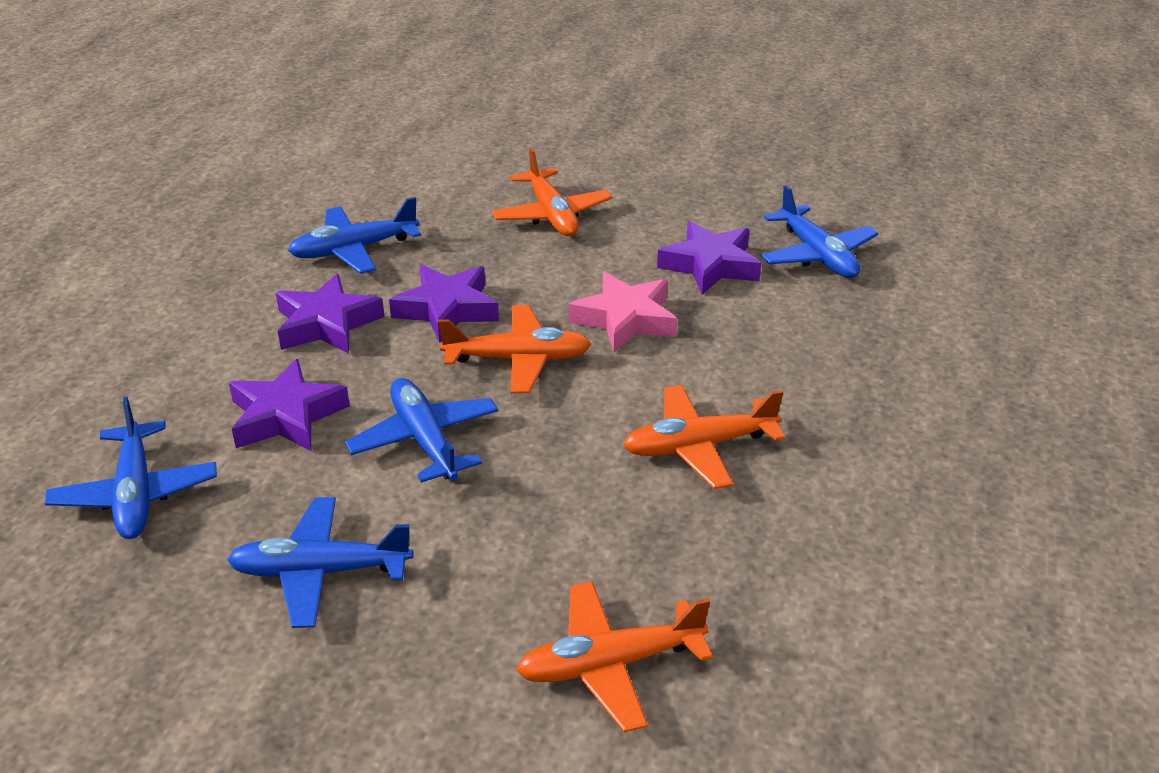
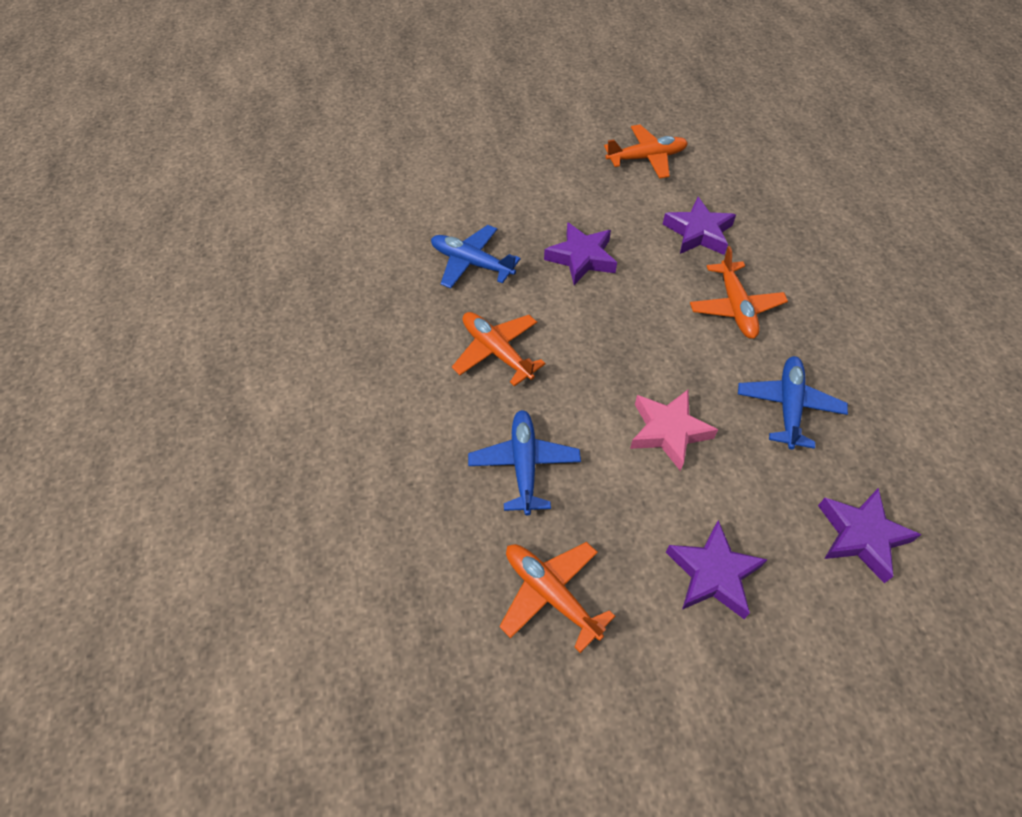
blue plane: 5 -> 3

